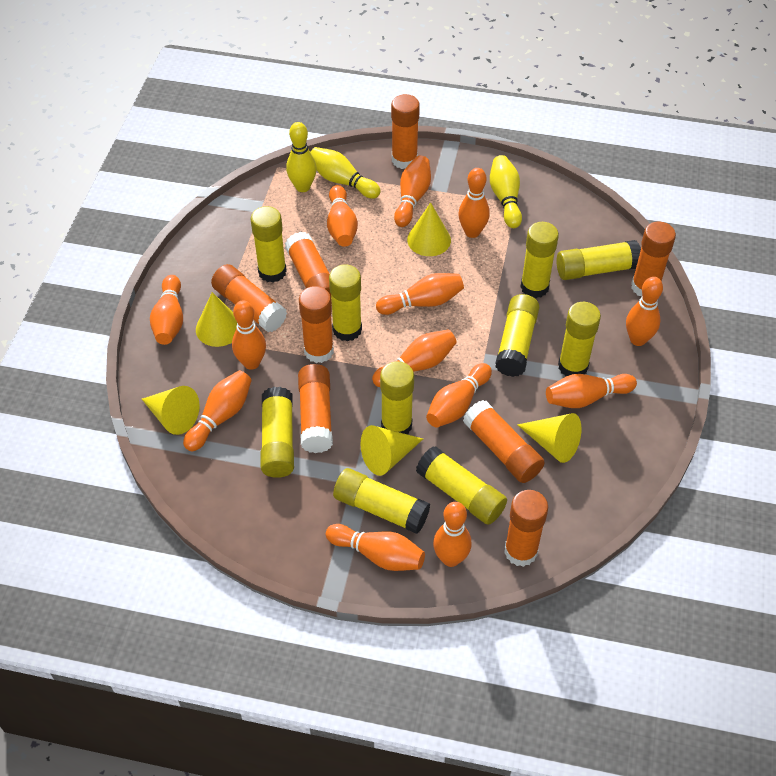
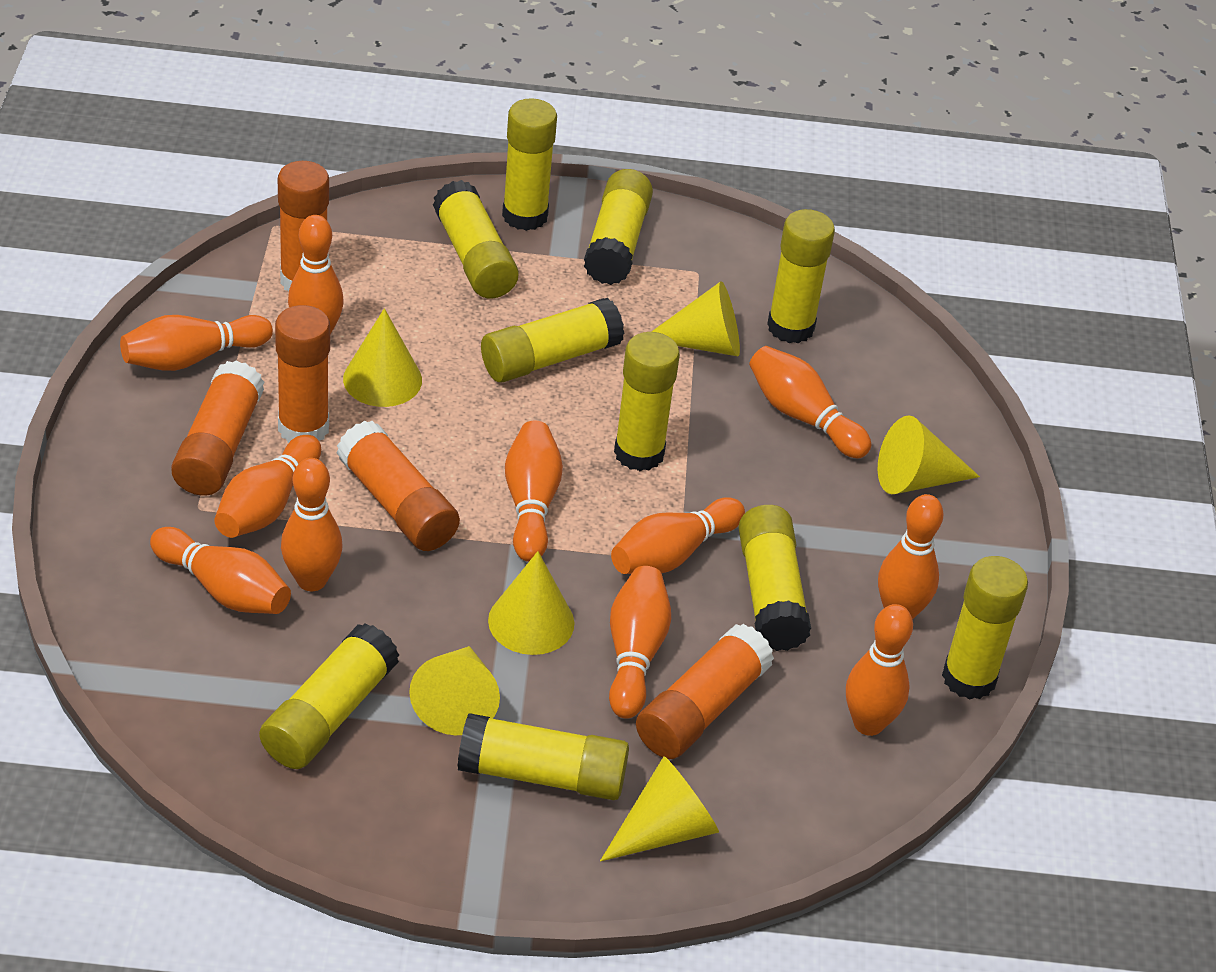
orange bowling pin: 13 -> 11
orange glue stick: 8 -> 5
yellow bowling pin: 3 -> 0
yellow cone: 5 -> 6

